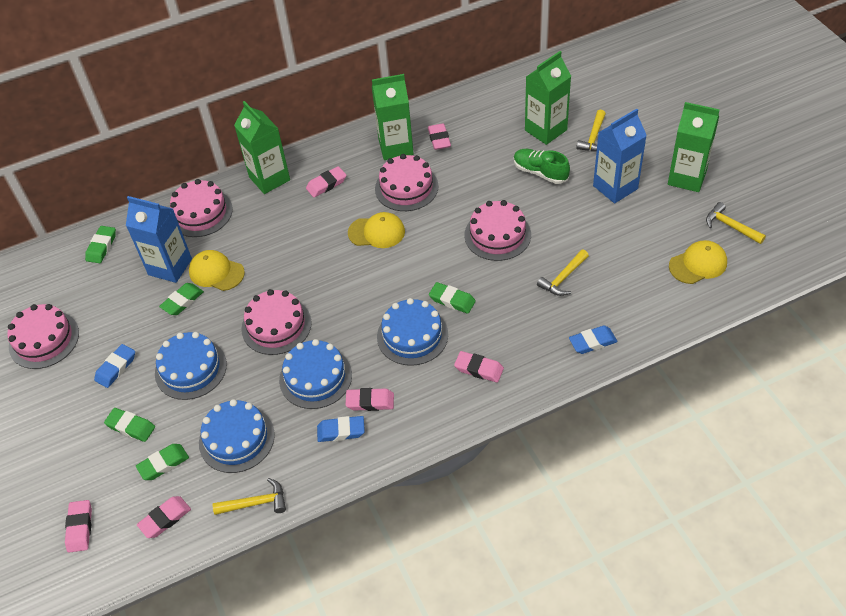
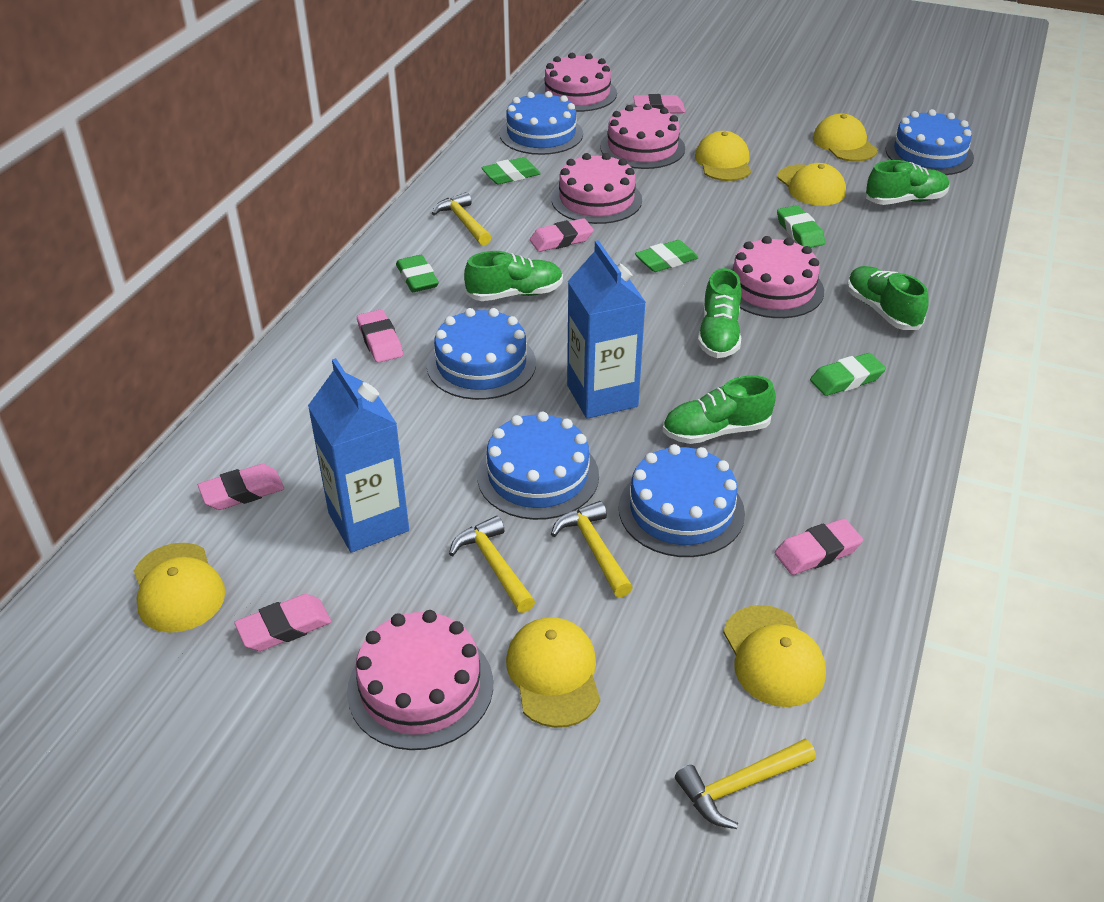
blue cake: 4 -> 5
blue eraser: 3 -> 0
green carton: 4 -> 0
green shoe: 1 -> 5
yellow cap: 3 -> 6

